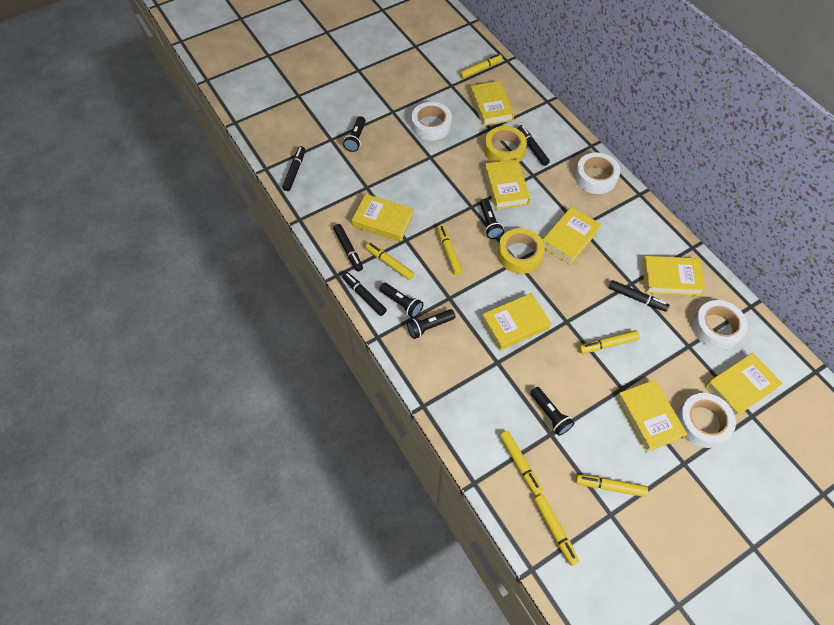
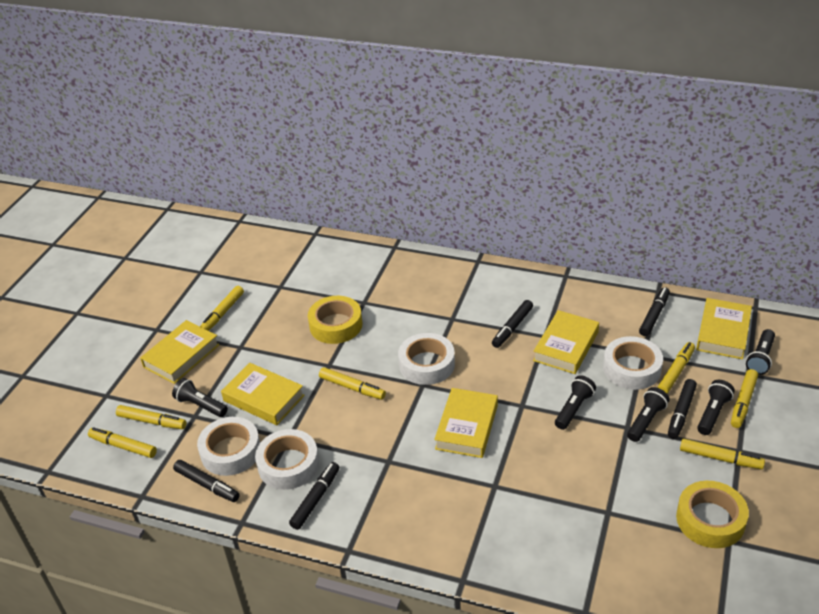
yellow book: 8 -> 5

